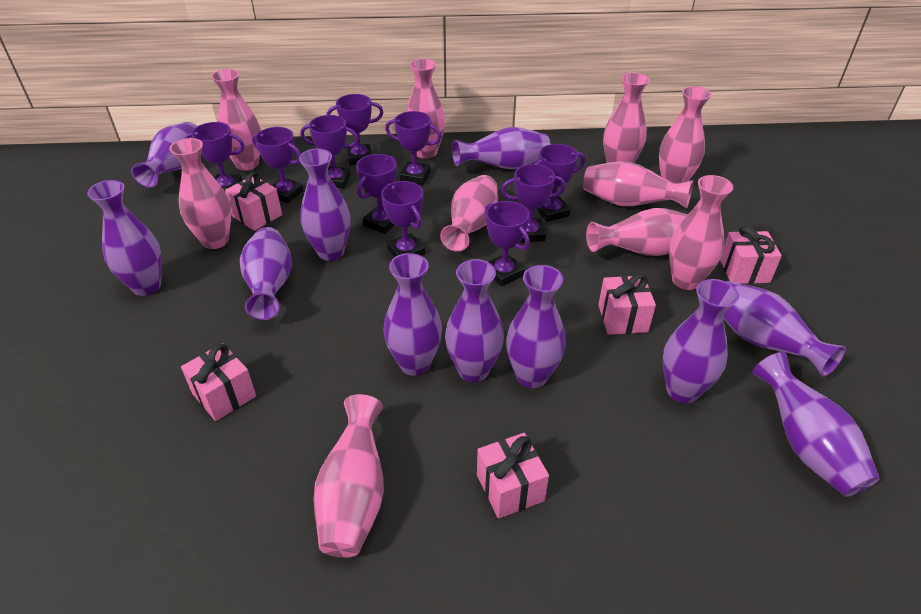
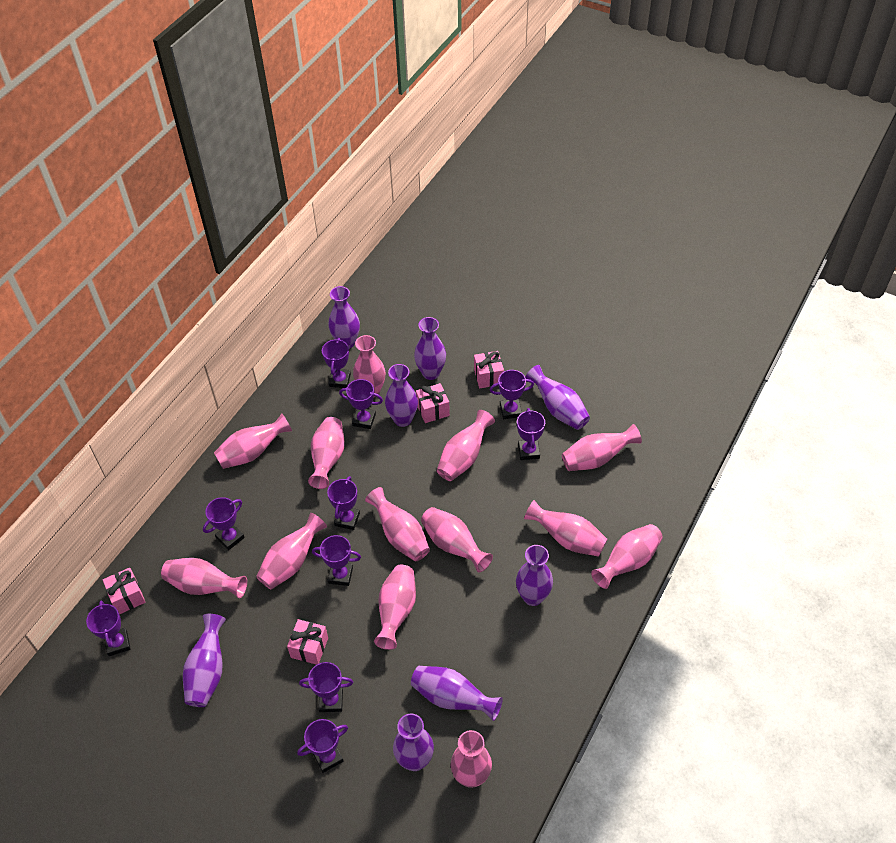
pink gift: 5 -> 4
pink vase: 10 -> 13
purple vase: 11 -> 8

